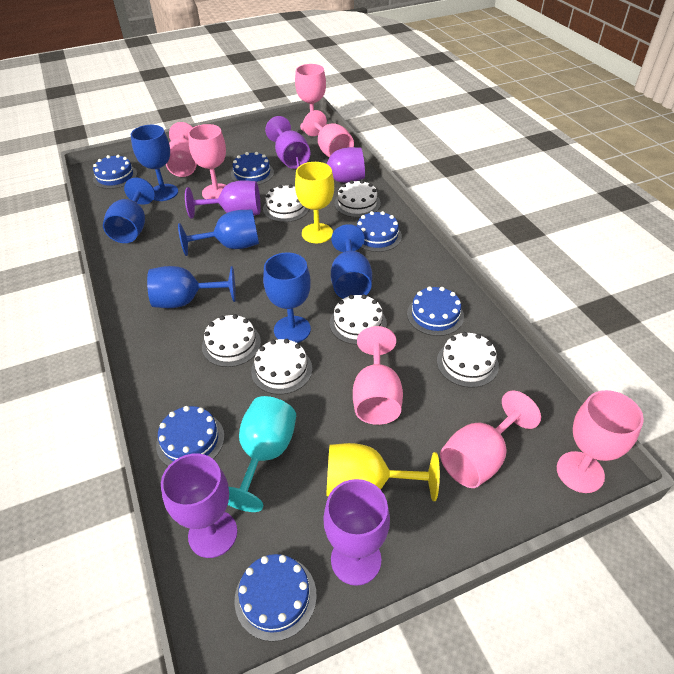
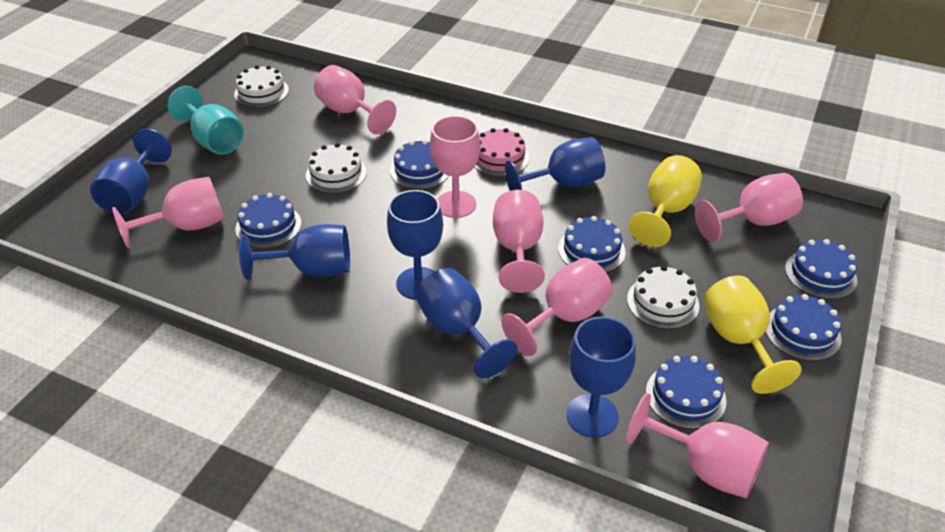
pink cake: 0 -> 1
purple goblet: 5 -> 0
white cake: 6 -> 3

